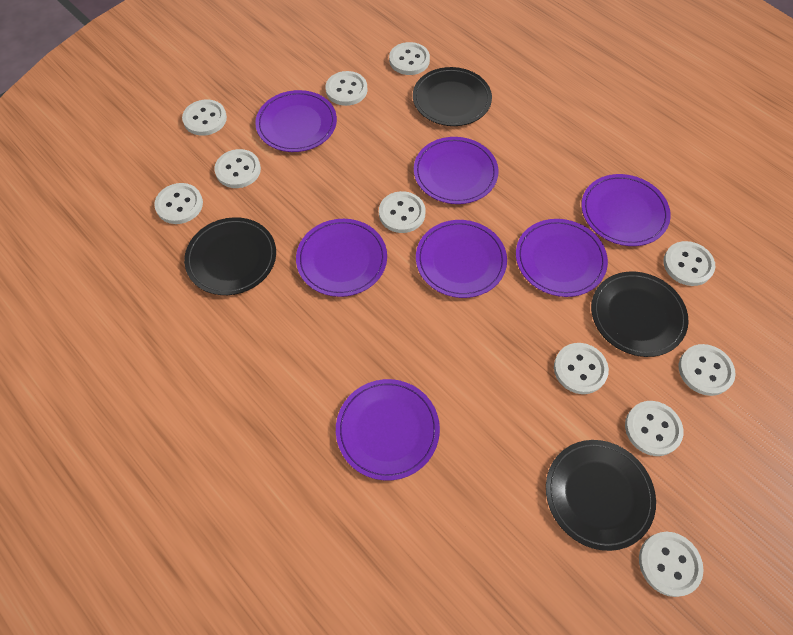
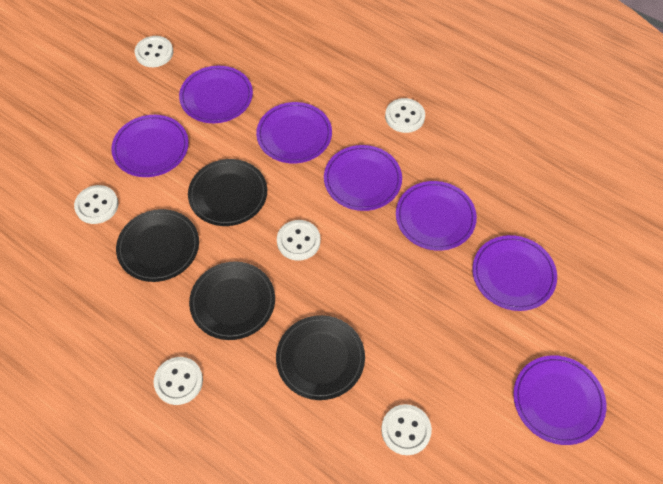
white button: 11 -> 6

